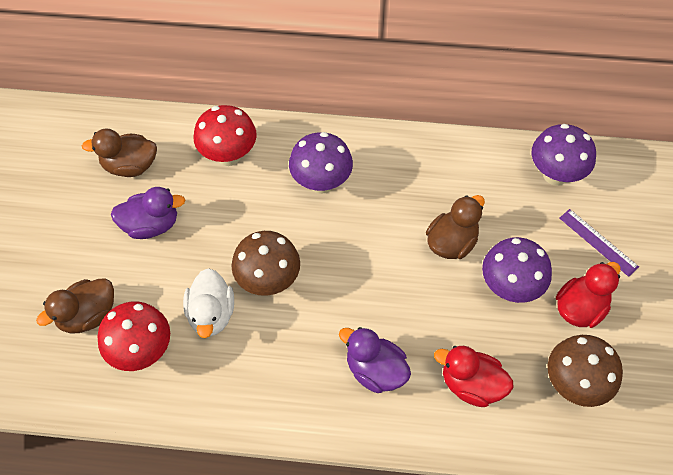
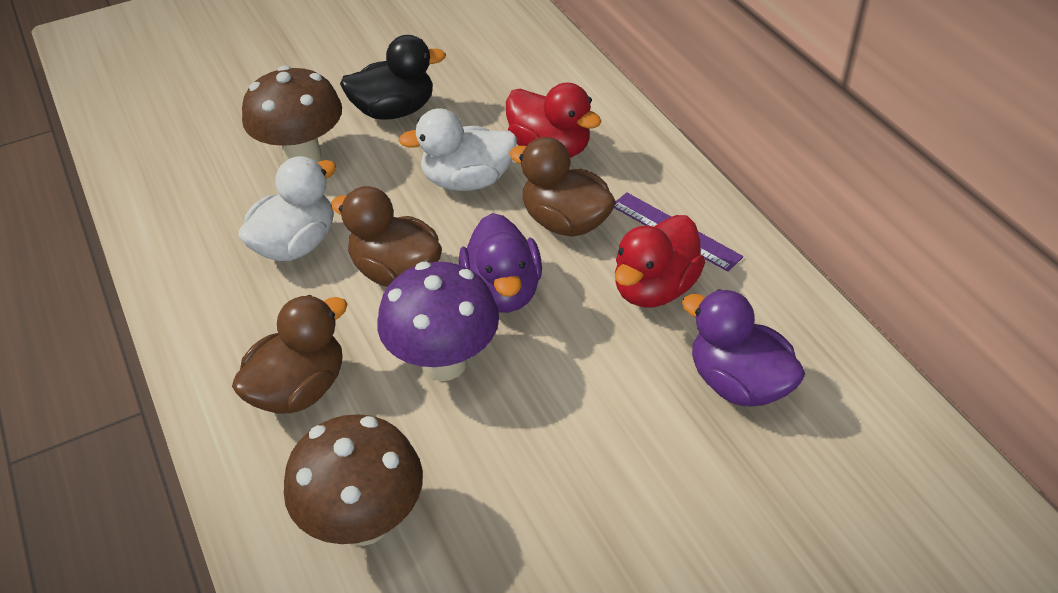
black duck: 0 -> 1
purple mushroom: 3 -> 1
red mushroom: 2 -> 0
white duck: 1 -> 2

